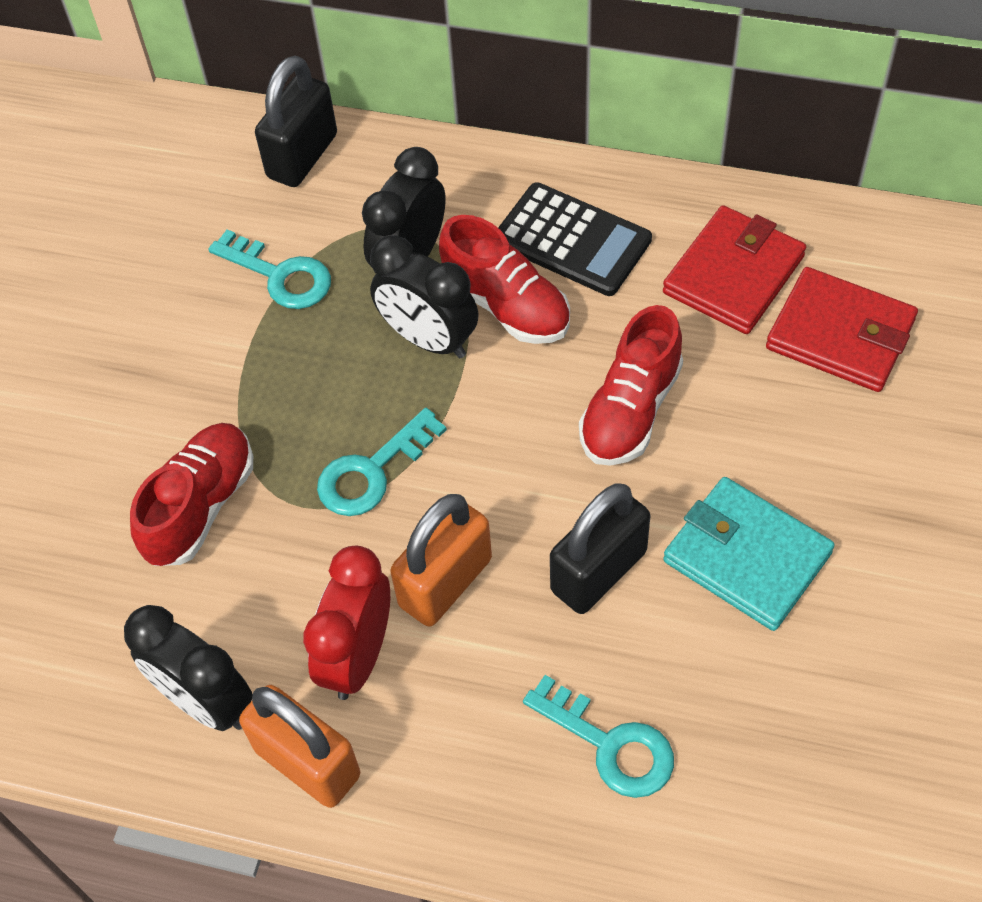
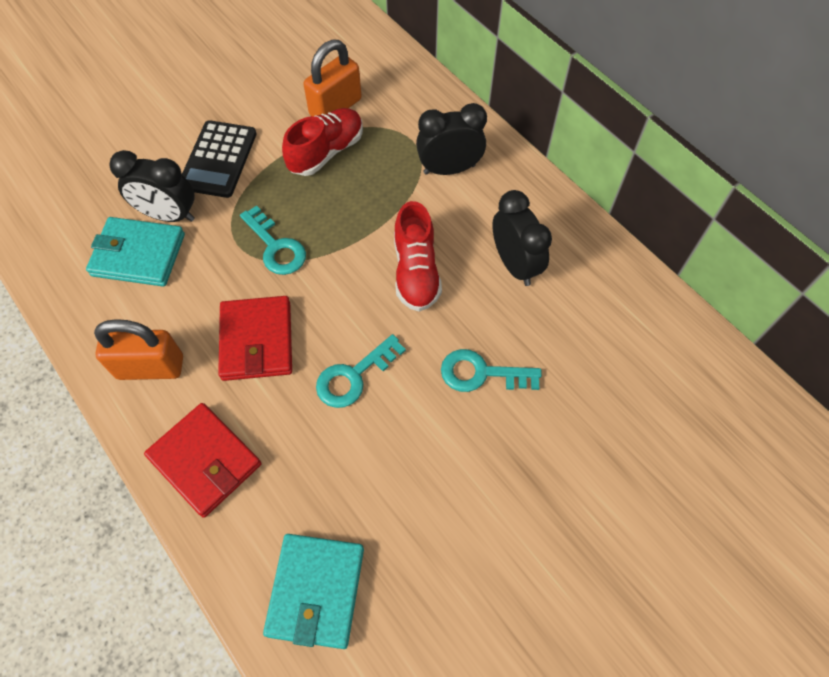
black padlock: 2 -> 0
red clock: 1 -> 0
red shoe: 3 -> 2
turquoise wallet: 1 -> 2

